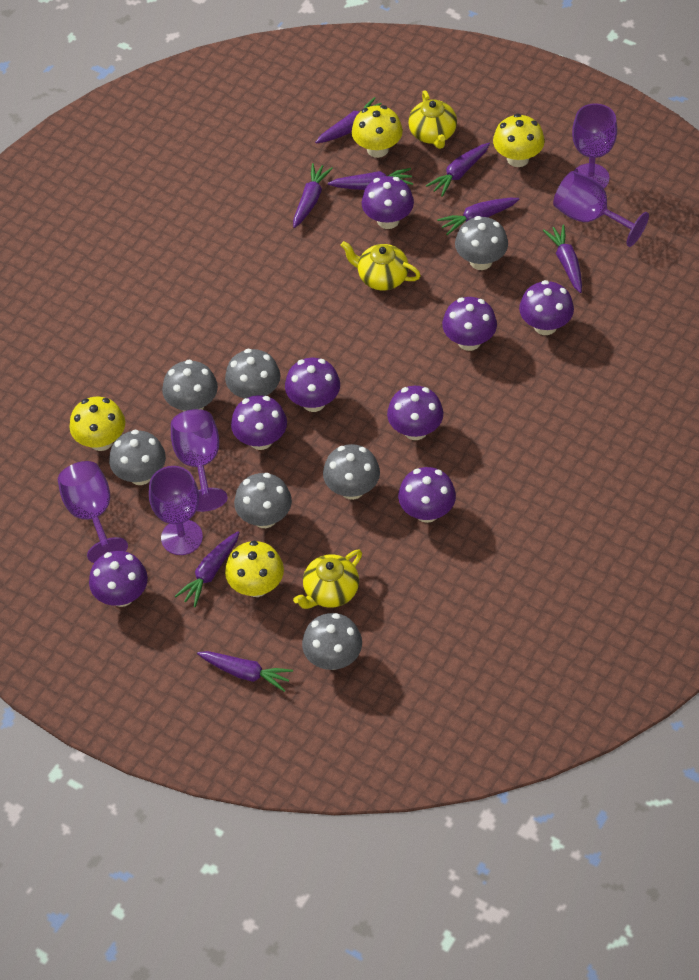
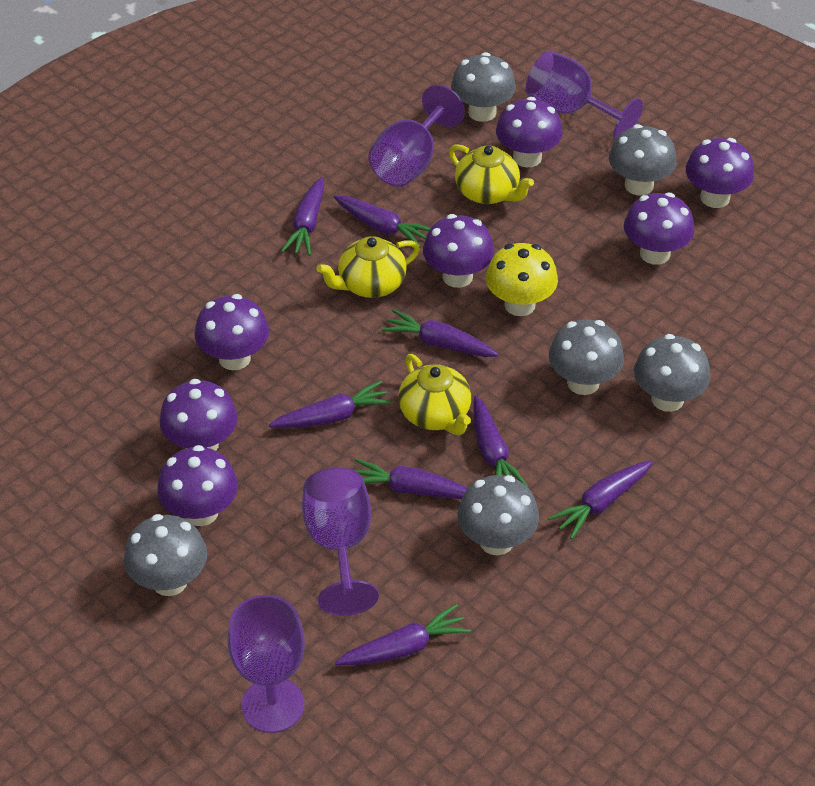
grey mushroom: 7 -> 6
purple goblet: 5 -> 4
purple mushroom: 8 -> 7
yellow mushroom: 4 -> 1

